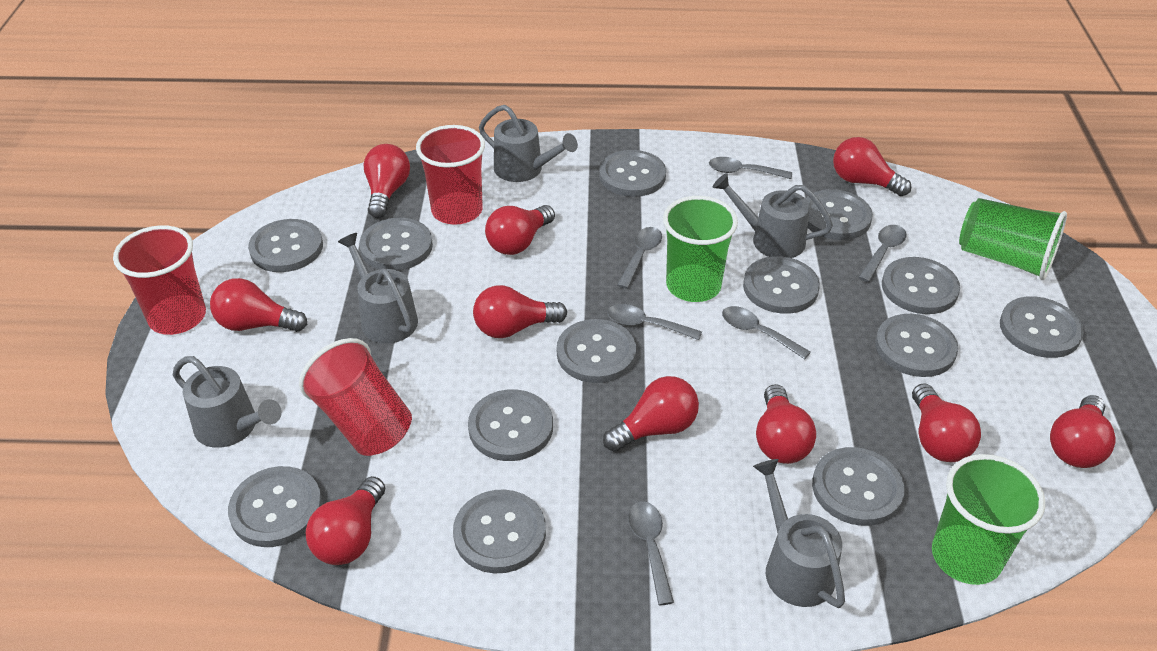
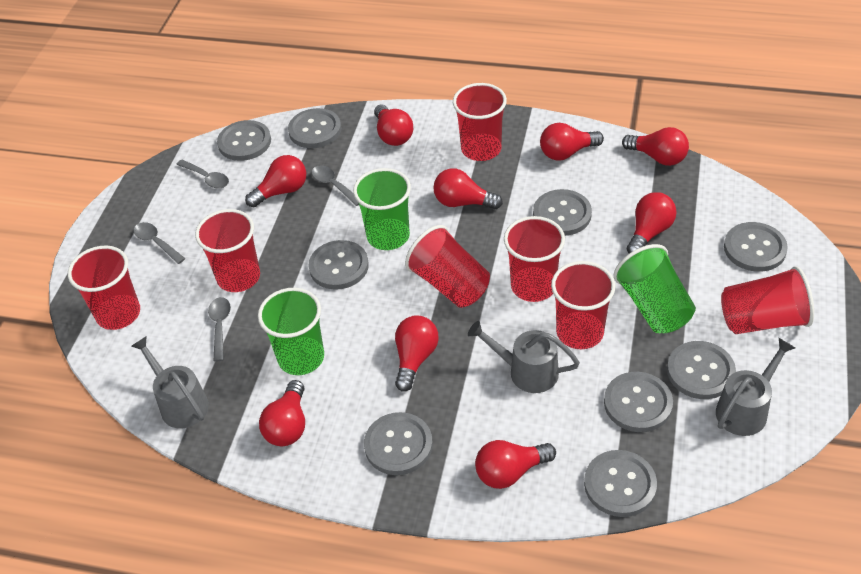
grey button: 13 -> 9
grey spoon: 6 -> 4
grey watering can: 5 -> 3
red cup: 3 -> 7
red light bulb: 10 -> 9

